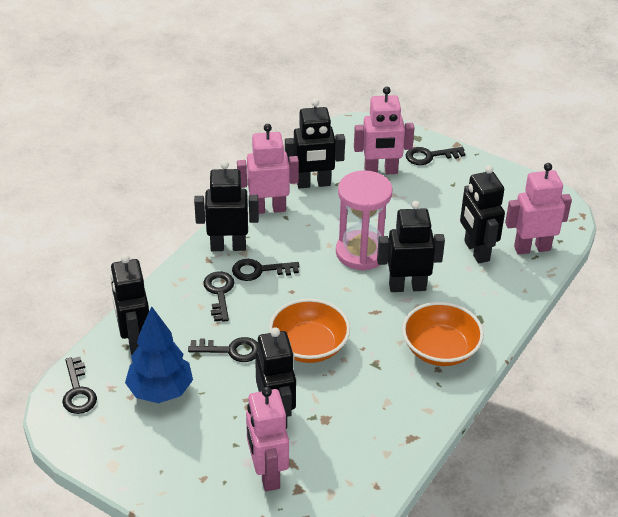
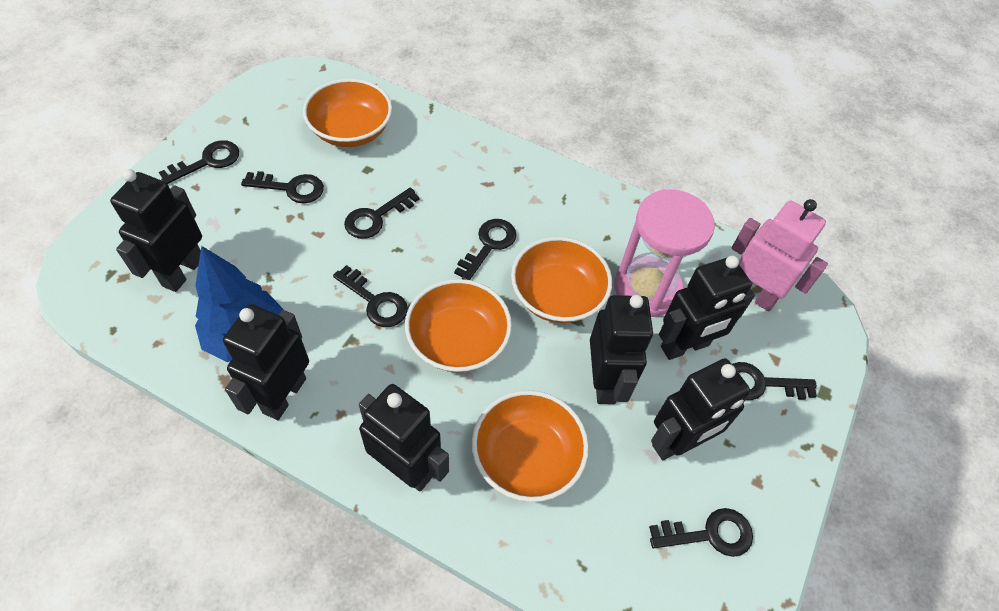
black key: 5 -> 7
orange bowl: 2 -> 4
pink robot: 4 -> 1

